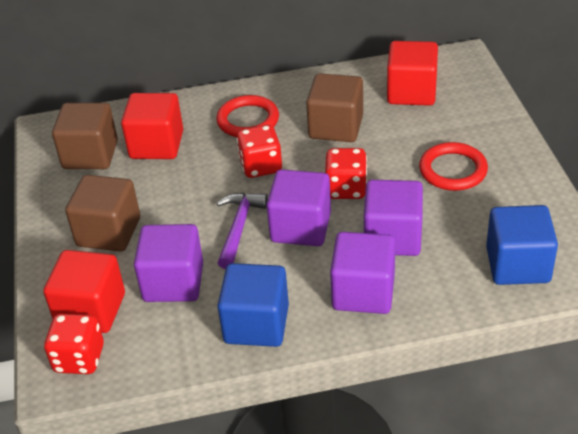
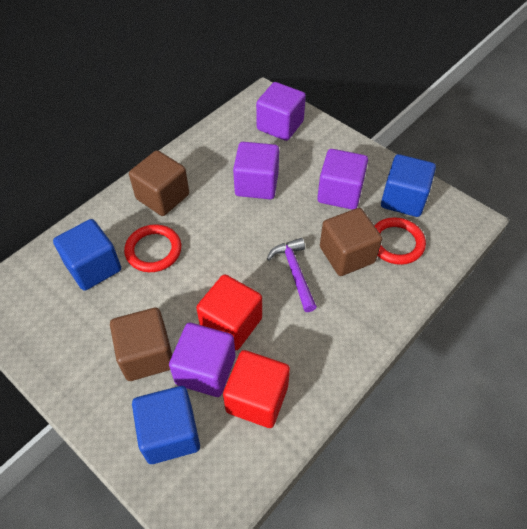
blue cube: 2 -> 3
red cube: 3 -> 2
red dice: 3 -> 0

